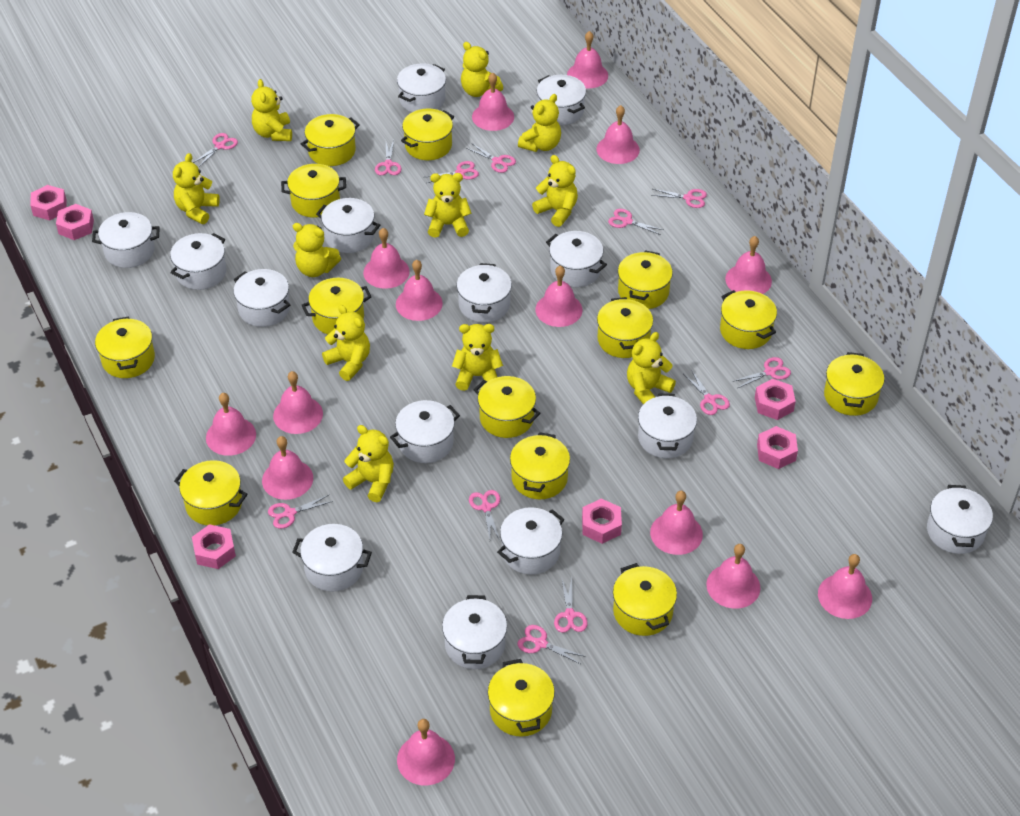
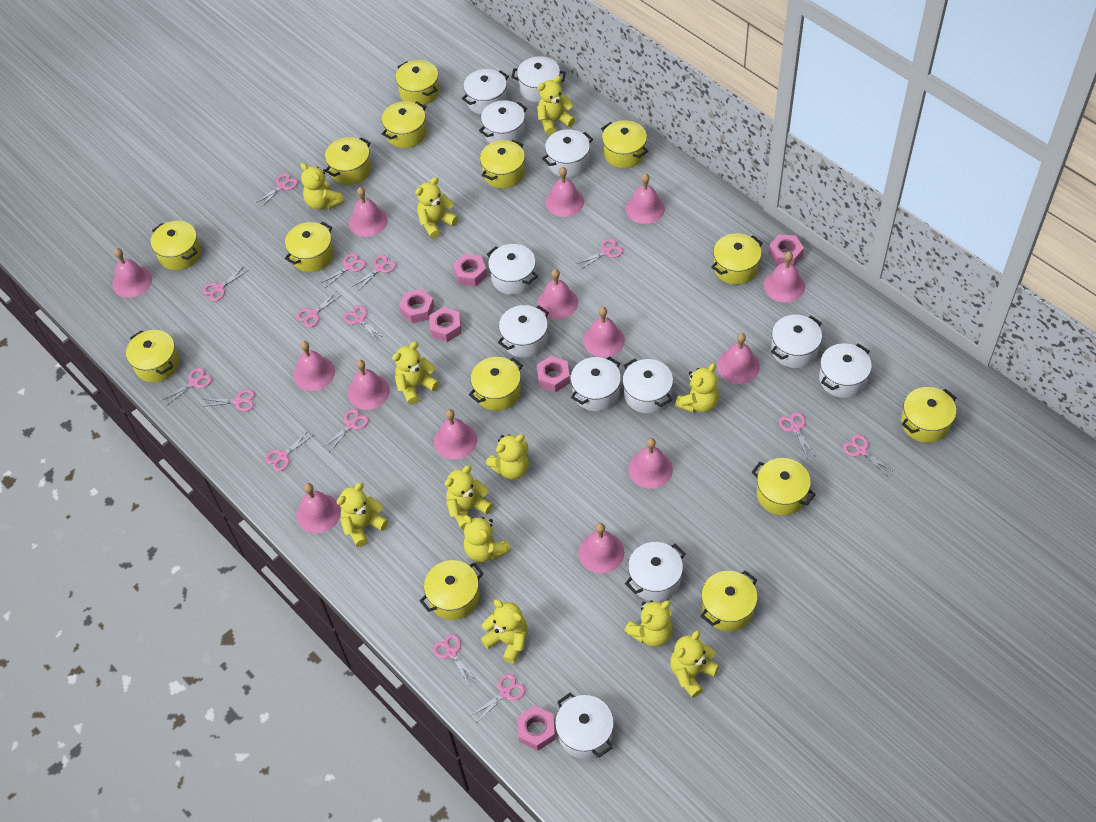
pink scissors: 12 -> 15
white pot: 14 -> 12
yellow teddy bear: 11 -> 12

